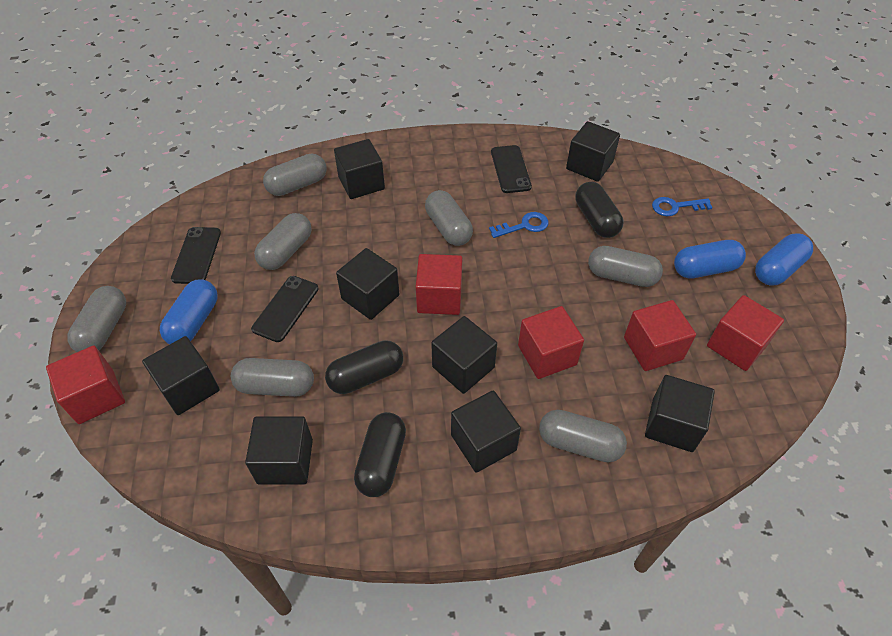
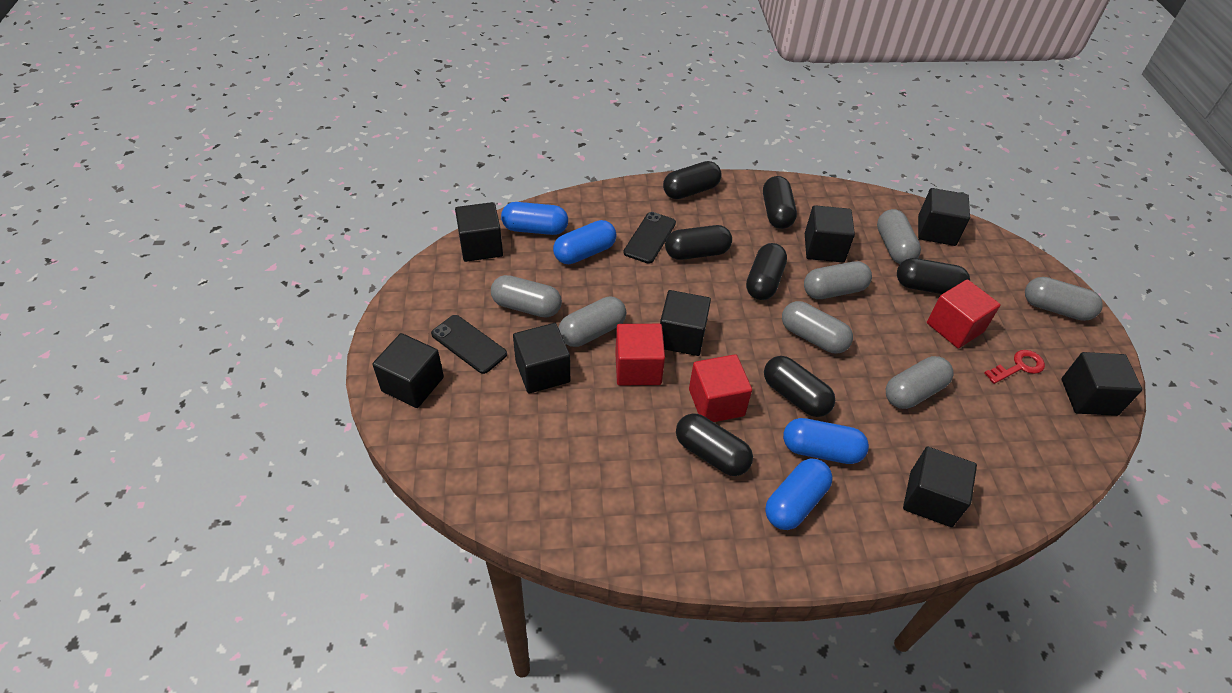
black capsule: 3 -> 7
black phone: 3 -> 2
blue capsule: 3 -> 4
blue key: 2 -> 0
red cube: 5 -> 3
red key: 0 -> 1

